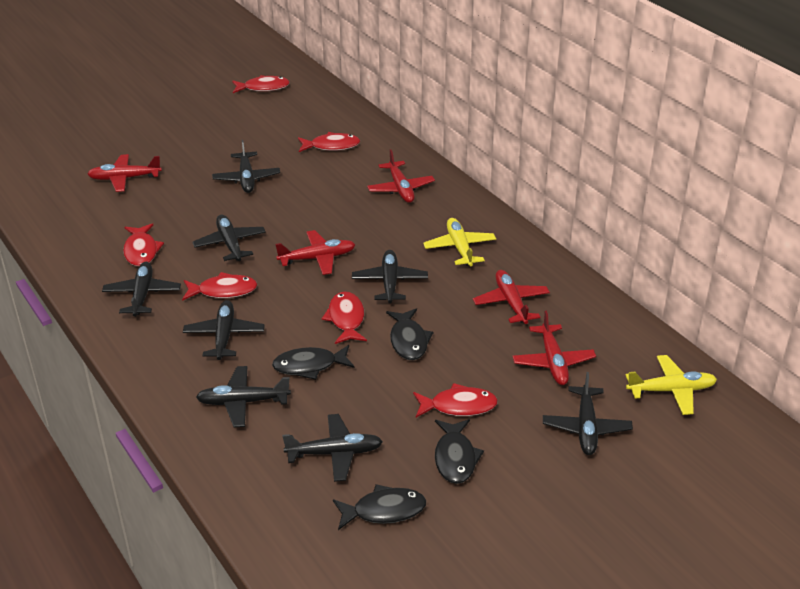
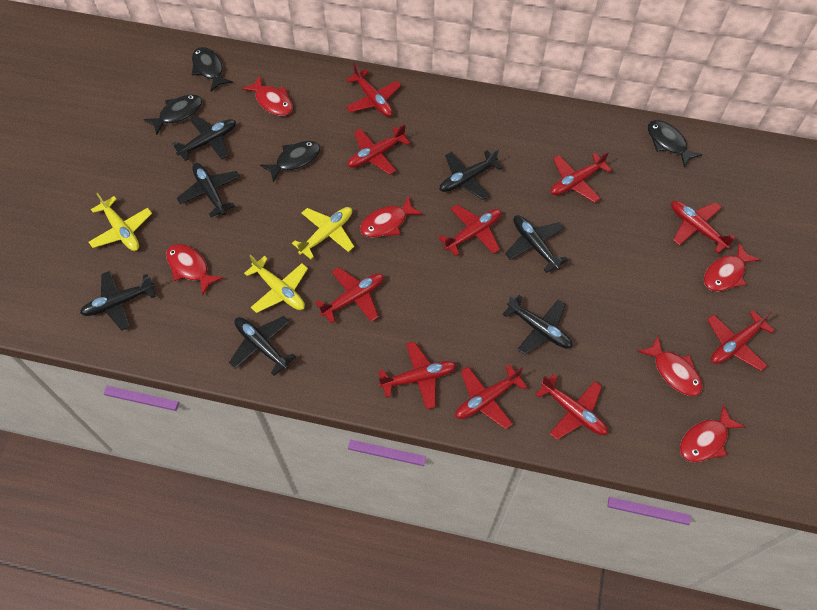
black plane: 8 -> 7
red plane: 5 -> 10
yellow plane: 2 -> 3

